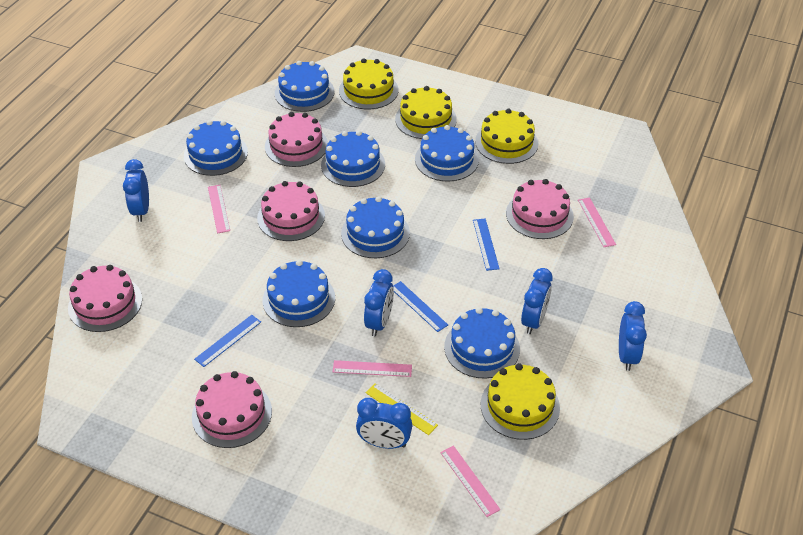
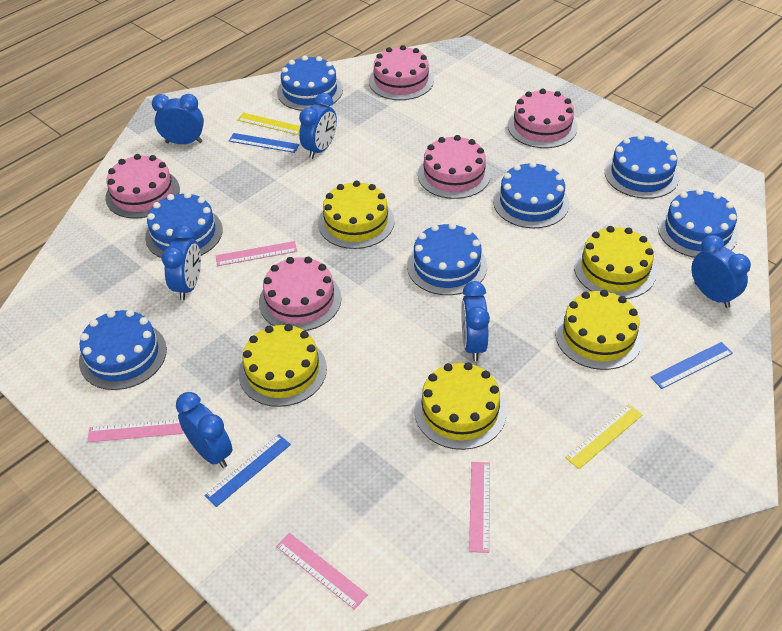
blue clock: 5 -> 6
yellow cake: 4 -> 5
yellow ruler: 1 -> 2

